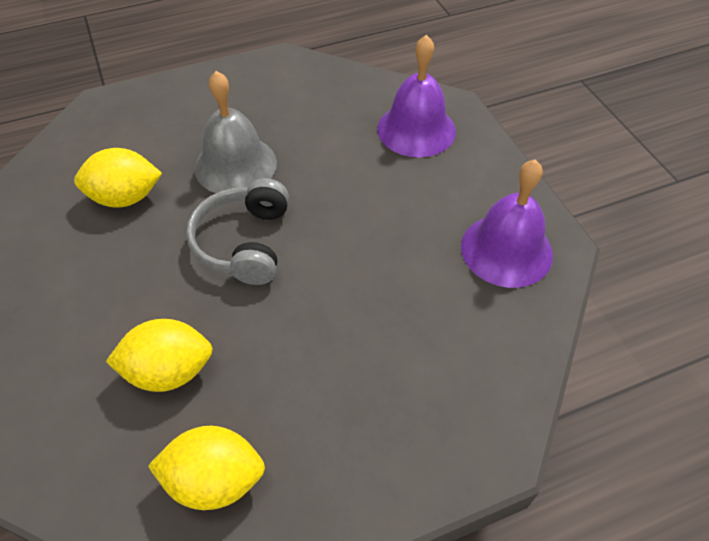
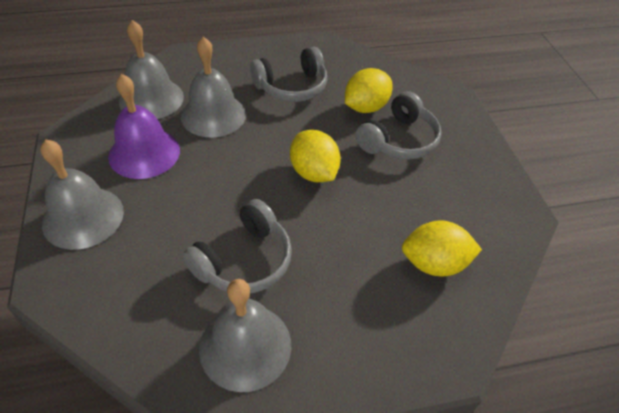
grey bell: 1 -> 4
grey headphones: 1 -> 3
purple bell: 2 -> 1

